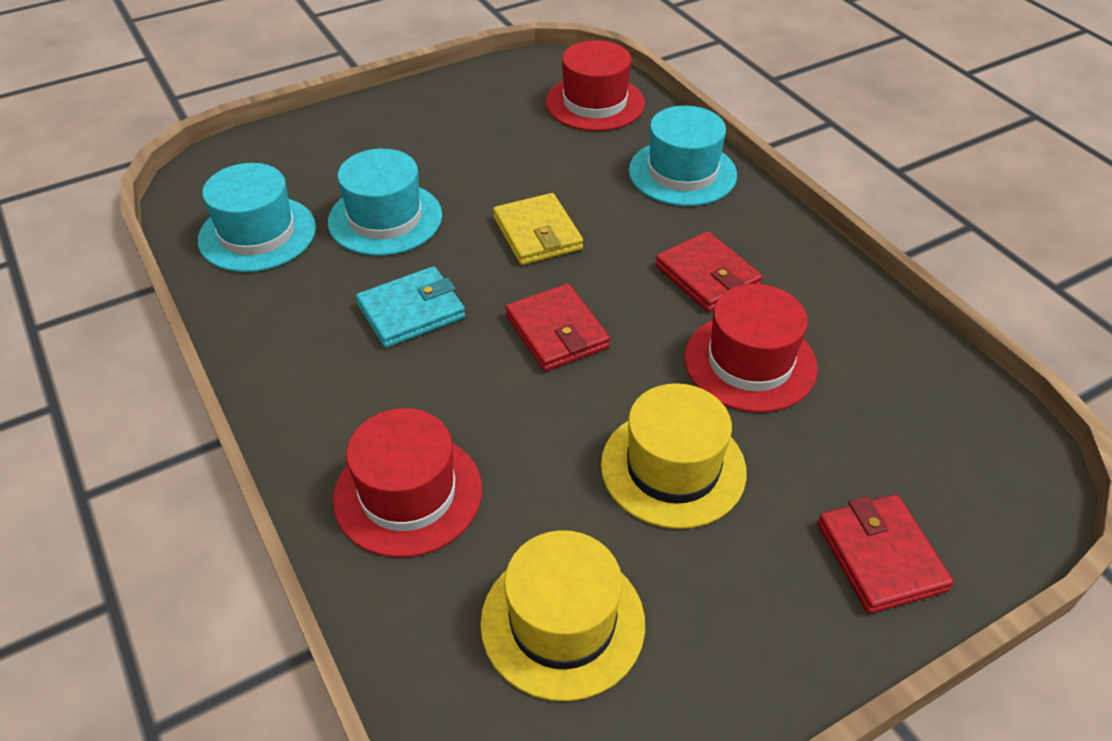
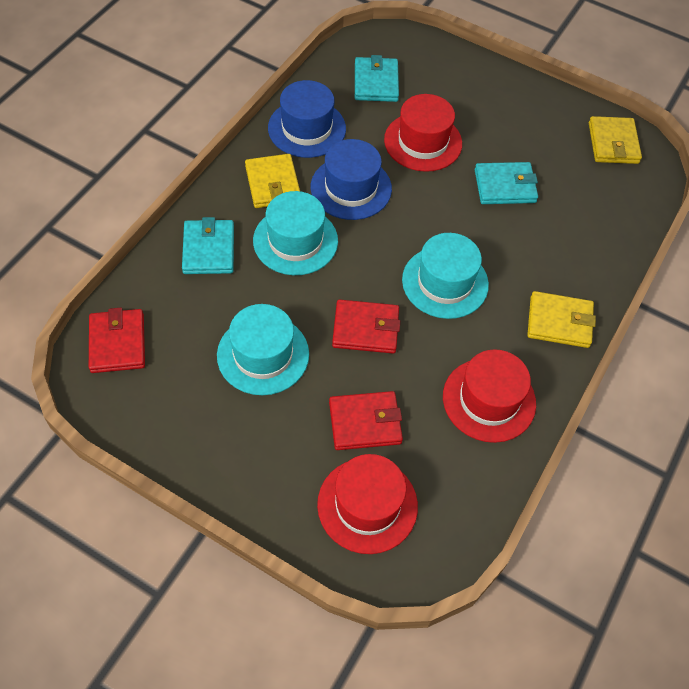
blue hat: 0 -> 2
turquoise wallet: 1 -> 3
yellow hat: 2 -> 0
yellow wallet: 1 -> 3

